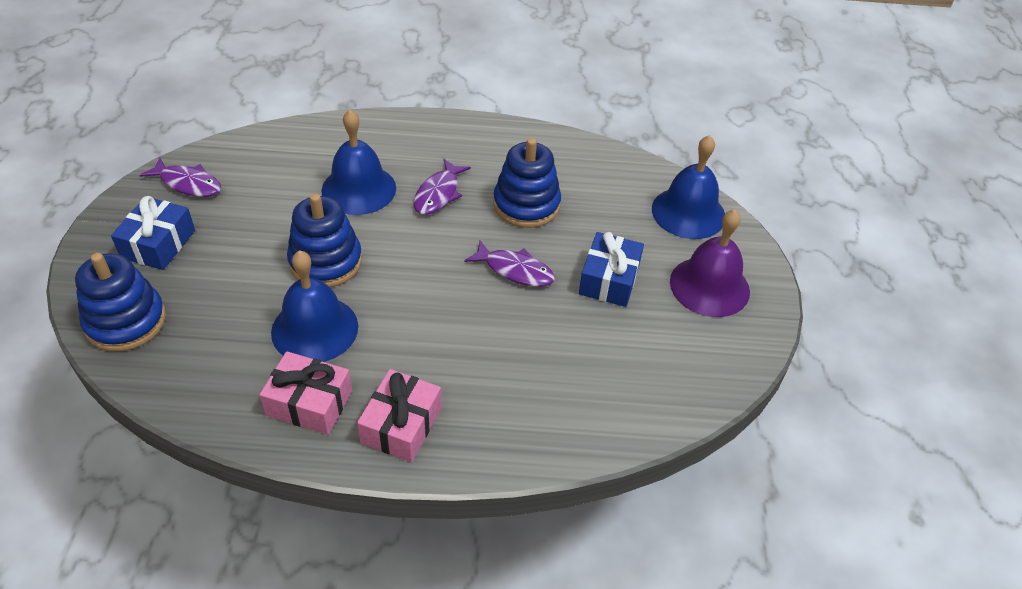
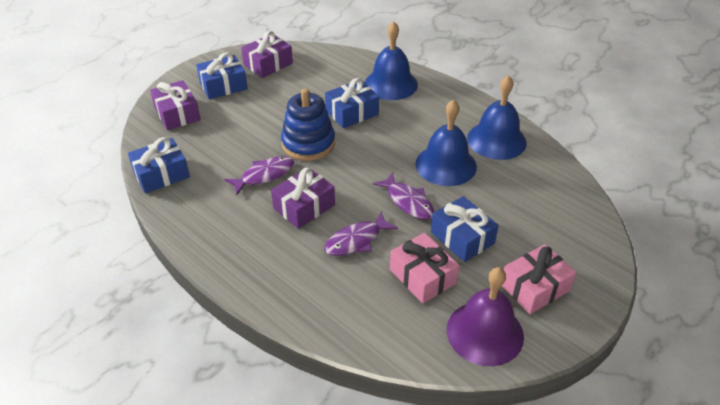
blue gift: 2 -> 4
blue stacking toy: 3 -> 1
purple gift: 0 -> 3

